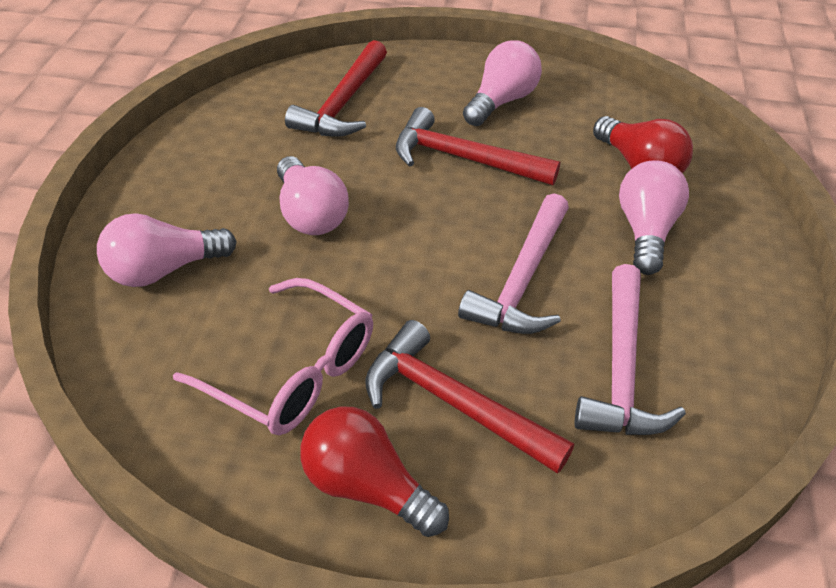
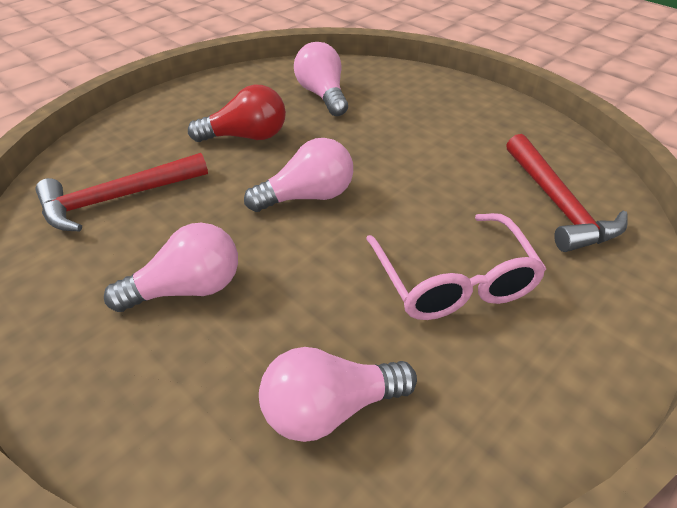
pink hammer: 2 -> 0
red hammer: 3 -> 2
red light bulb: 2 -> 1

